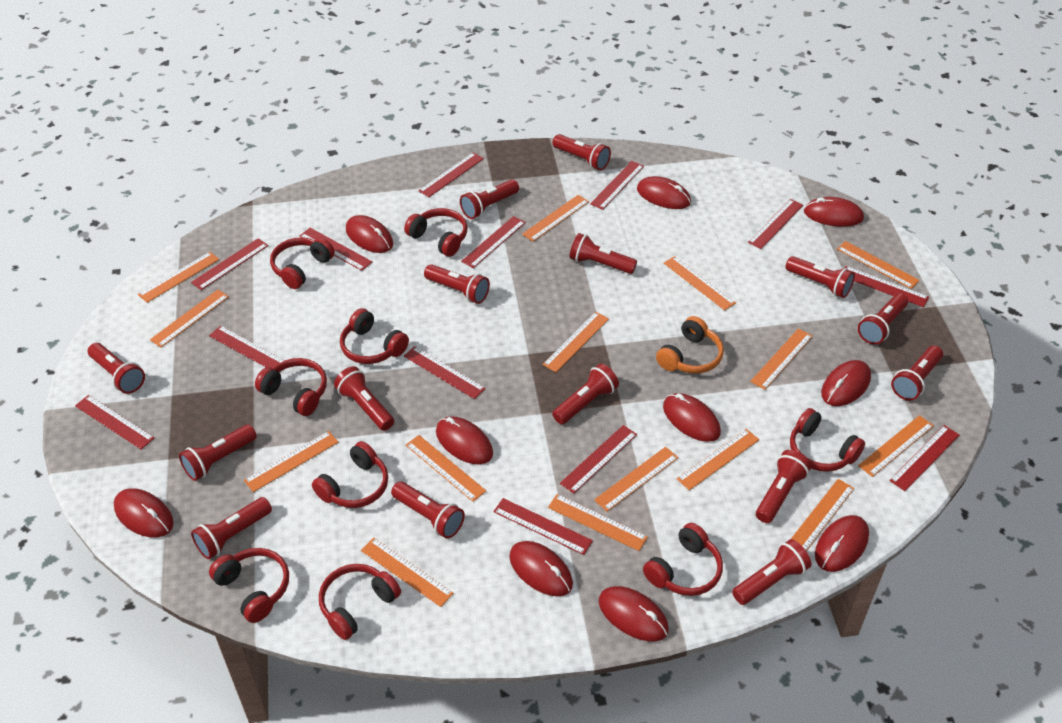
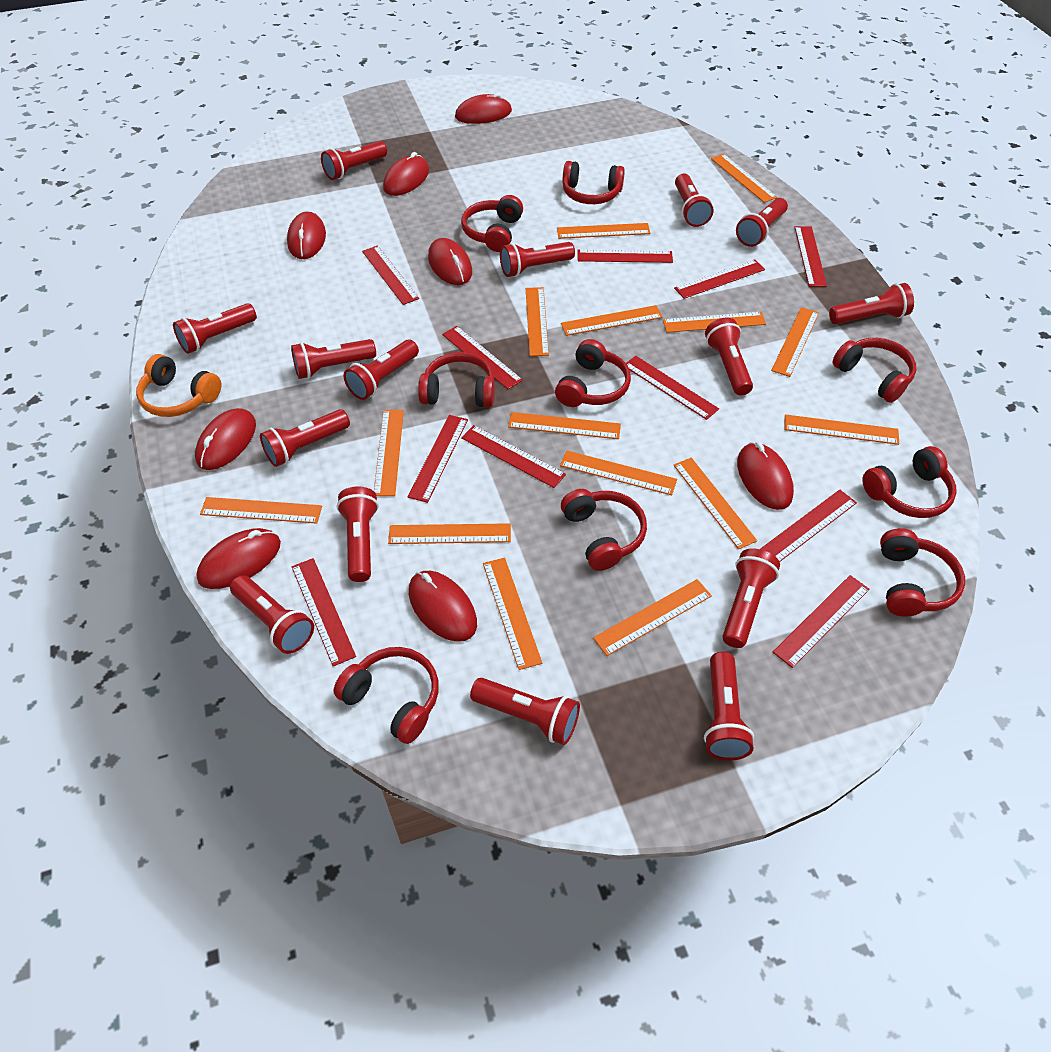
red mouse: 10 -> 8
red ruler: 13 -> 11

